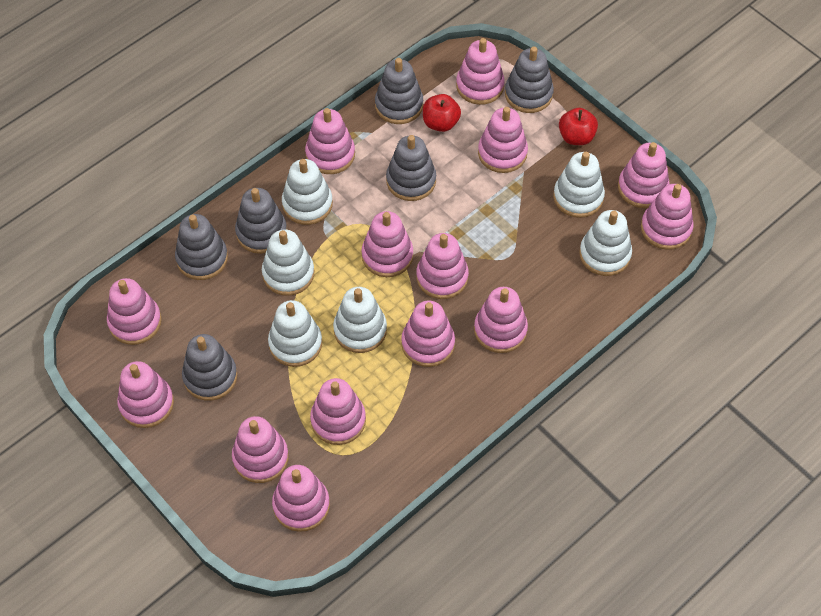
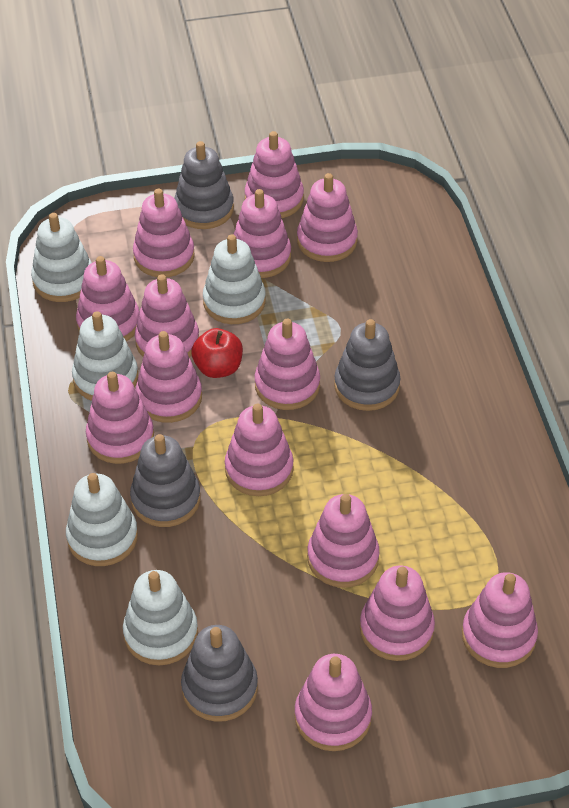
grey stacking toy: 6 -> 4
red apple: 2 -> 1
white stacking toy: 6 -> 5

